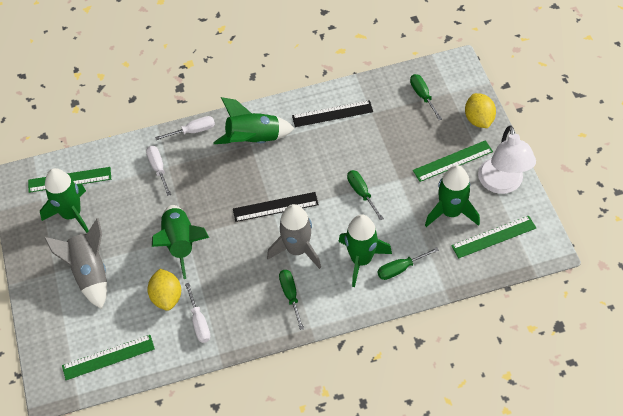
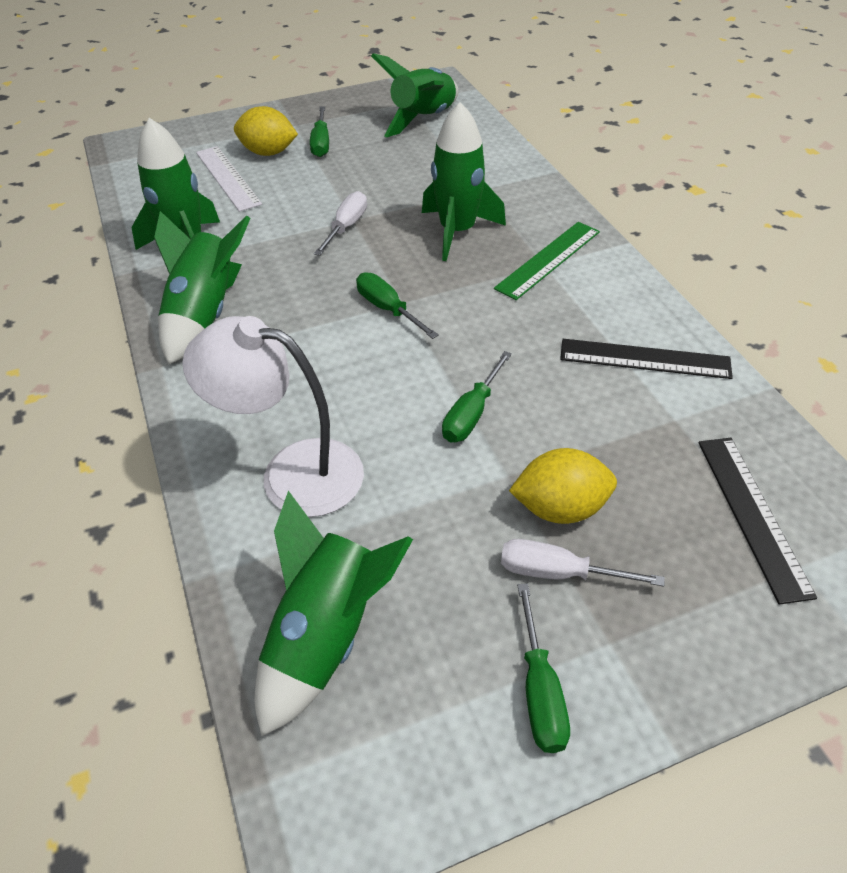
green ruler: 4 -> 1
grey rocket: 2 -> 0
white ruler: 0 -> 1
white screwdriver: 3 -> 2

